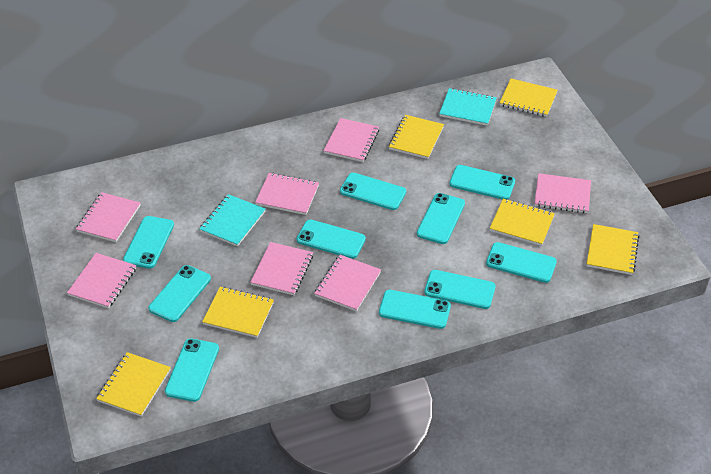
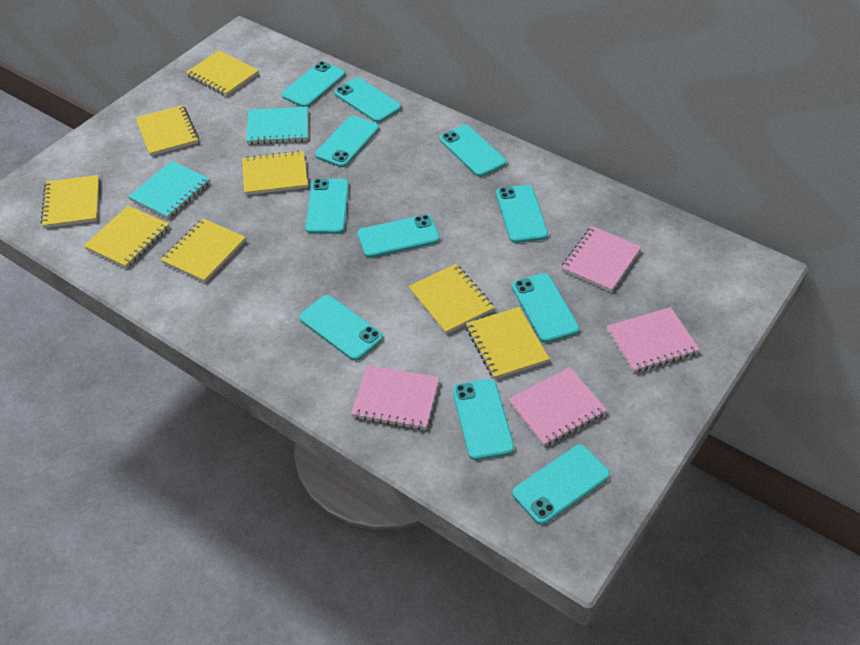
pink notebook: 7 -> 4
turquoise phone: 10 -> 11
yellow notebook: 6 -> 8

